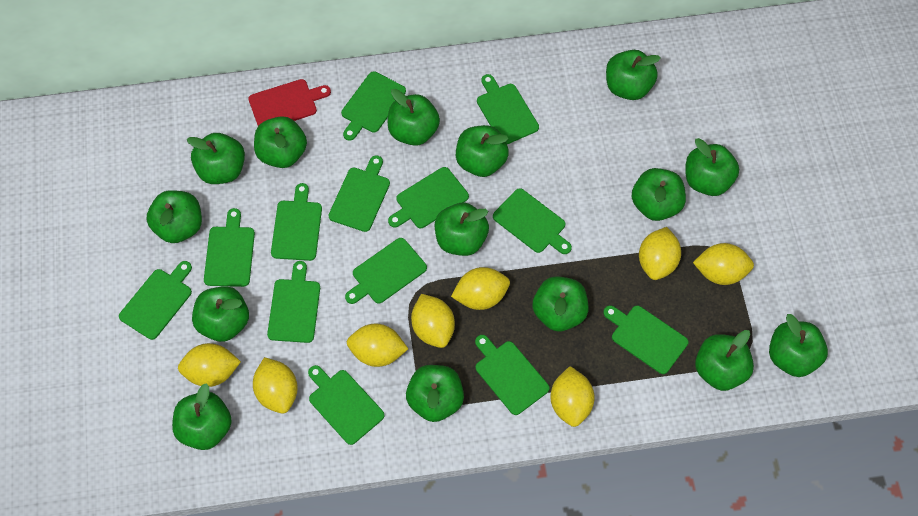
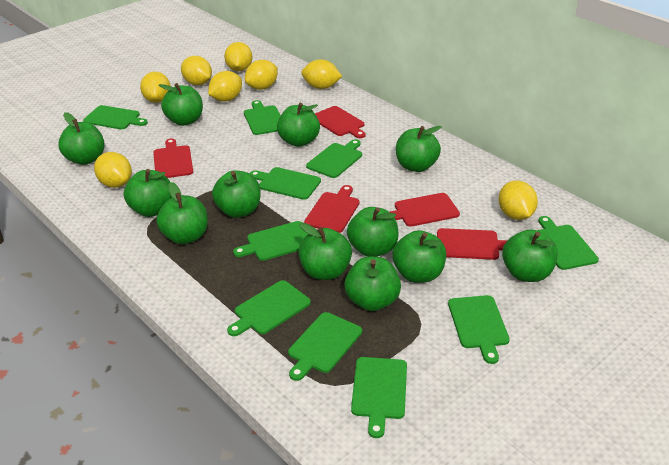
green apple: 15 -> 12
green cutting board: 13 -> 10
red cutting board: 1 -> 5

